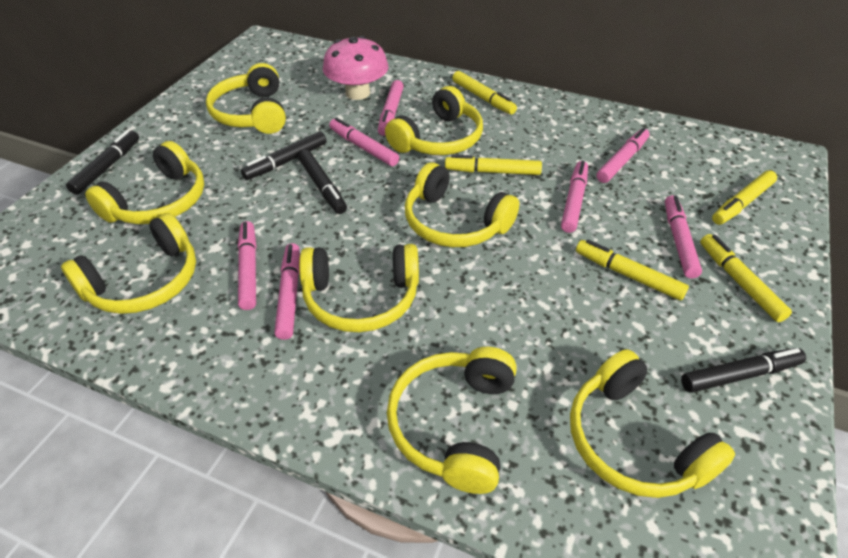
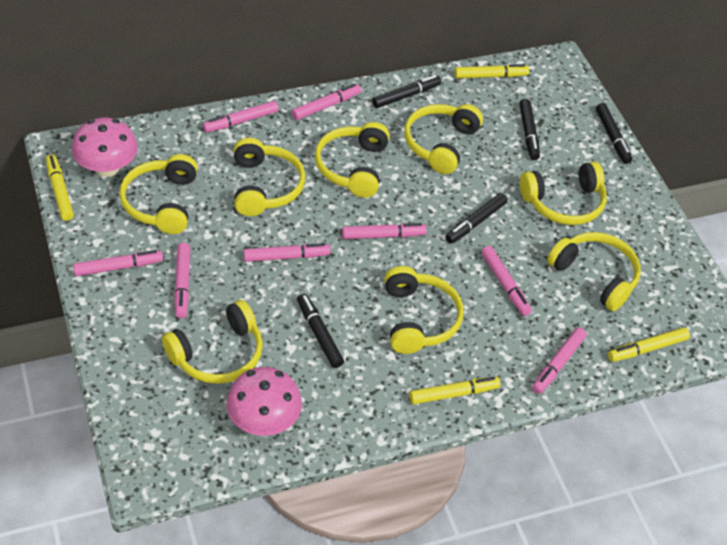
black marker: 4 -> 5
pink marker: 7 -> 8
pink mushroom: 1 -> 2
yellow marker: 5 -> 4

